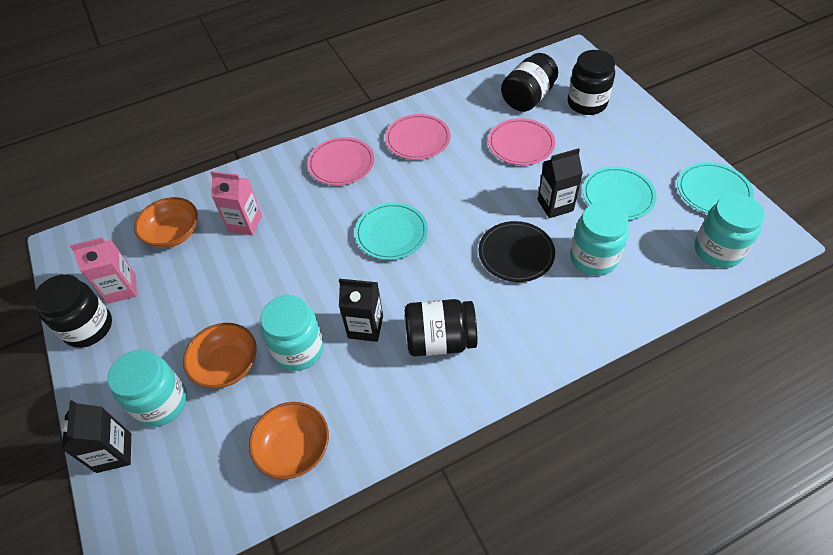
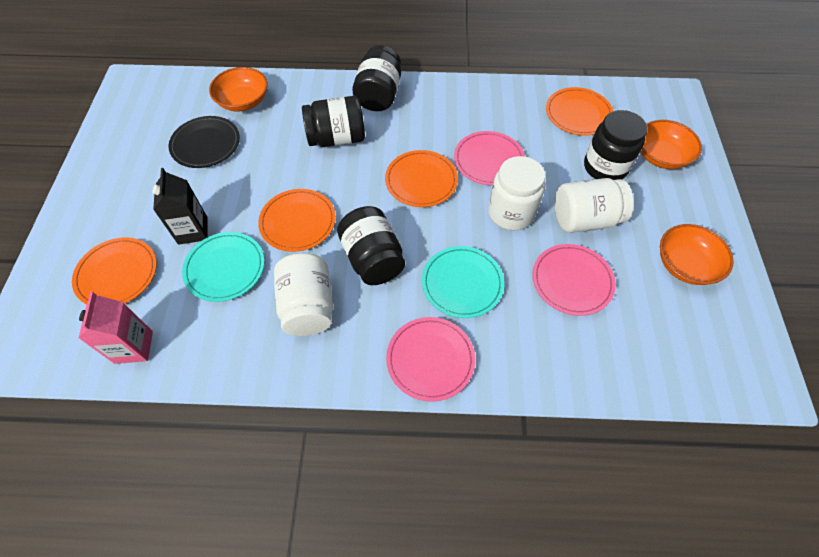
black carton: 3 -> 1
orange plate: 0 -> 4
pink carton: 2 -> 1
turquoise jar: 4 -> 0
turquoise plate: 3 -> 2
white jar: 0 -> 3

